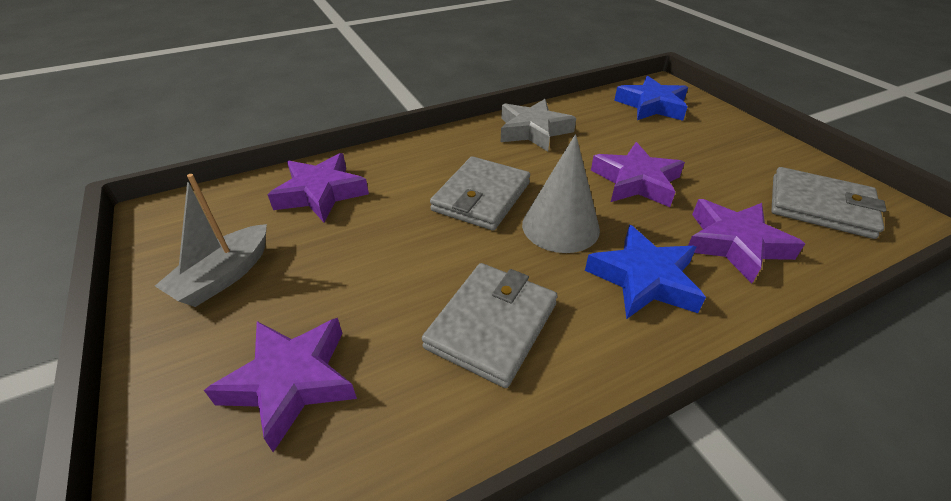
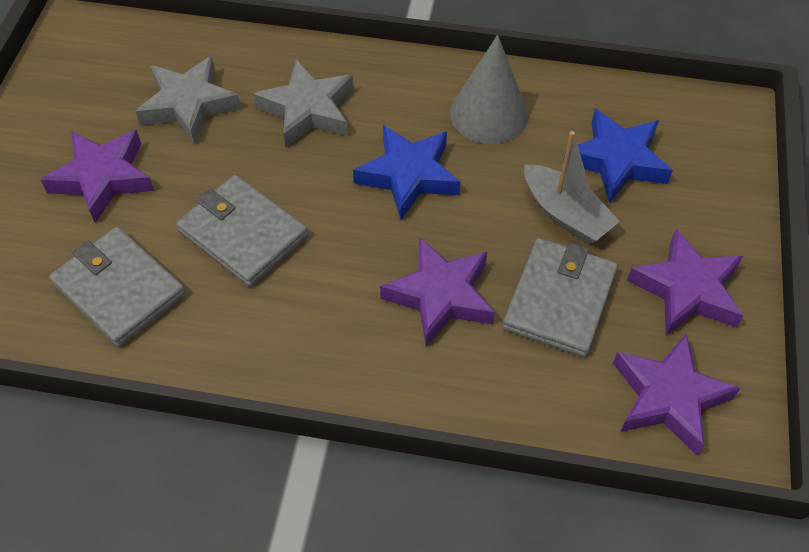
grey star: 1 -> 2

